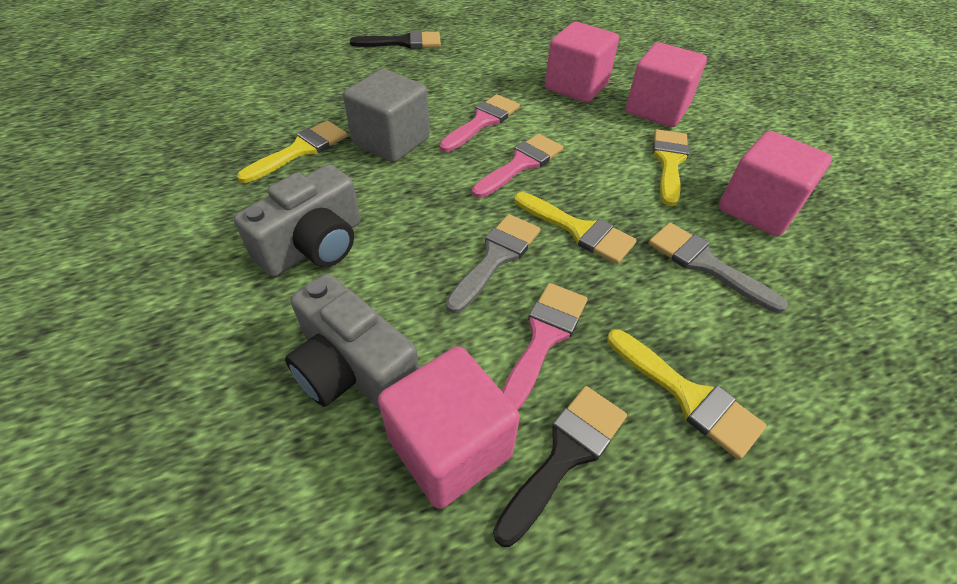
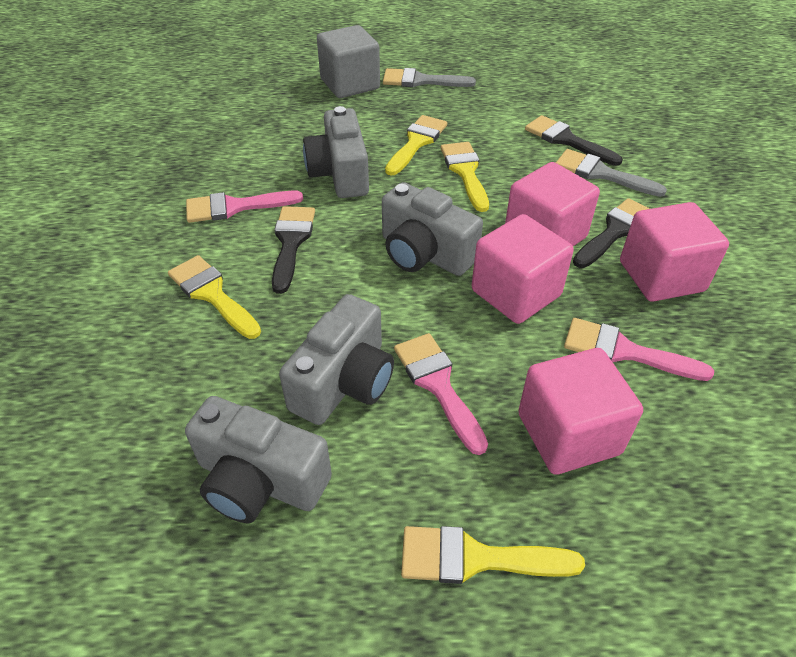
black brush: 2 -> 3
grey camera: 2 -> 4

